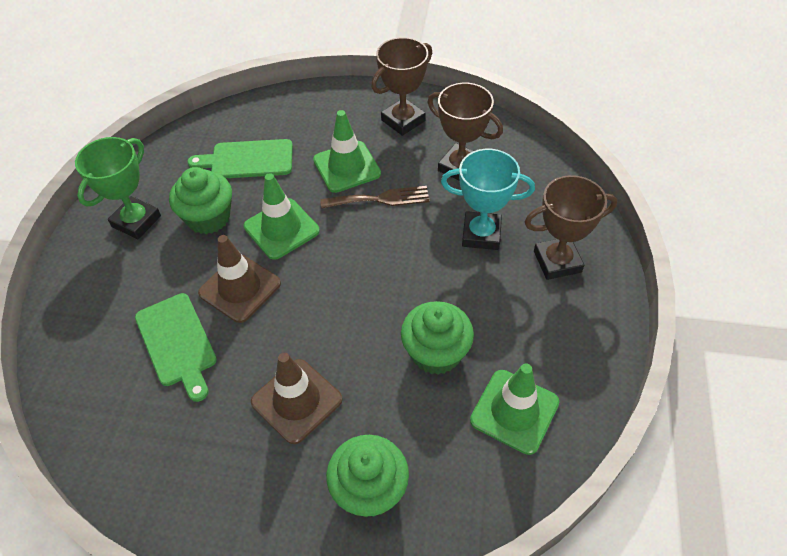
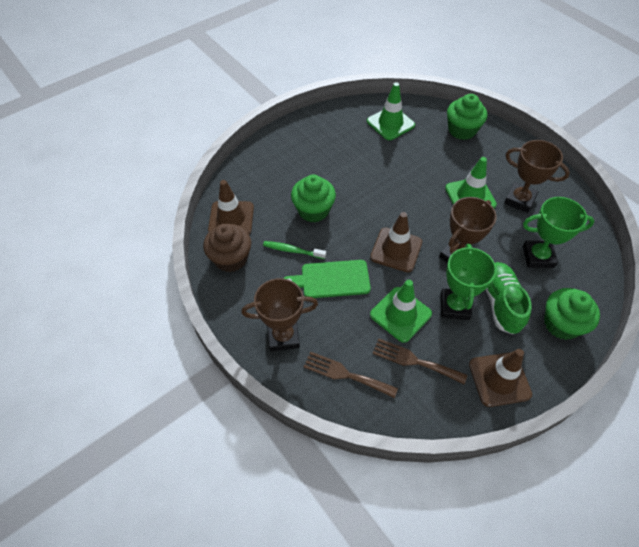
brown cupcake: 0 -> 1
brown fork: 1 -> 2
brown traffic cone: 2 -> 3
green cutting board: 2 -> 1
green shoe: 0 -> 1
green toothbrush: 0 -> 1
green trophy: 1 -> 2
turquoise trophy: 1 -> 0

